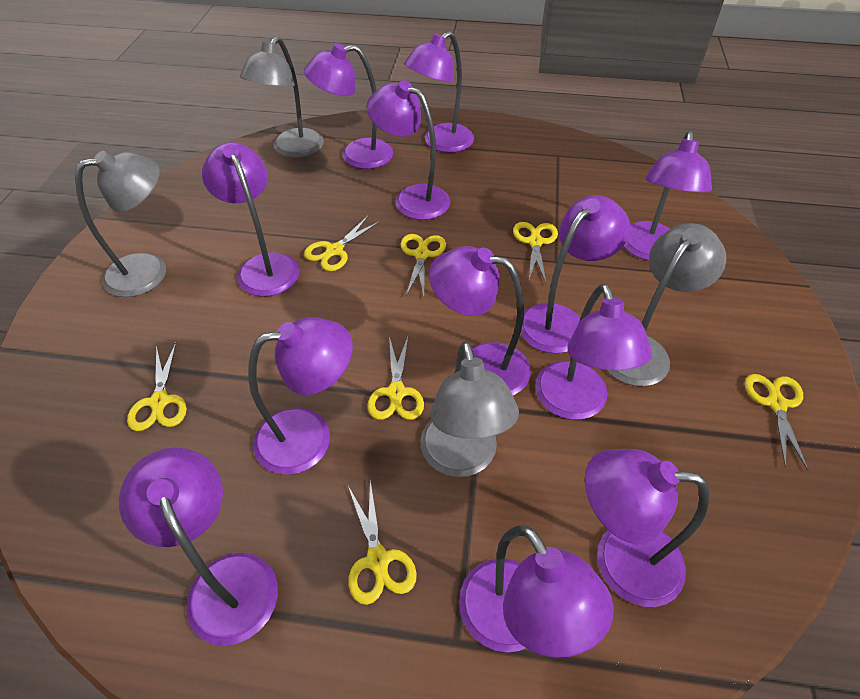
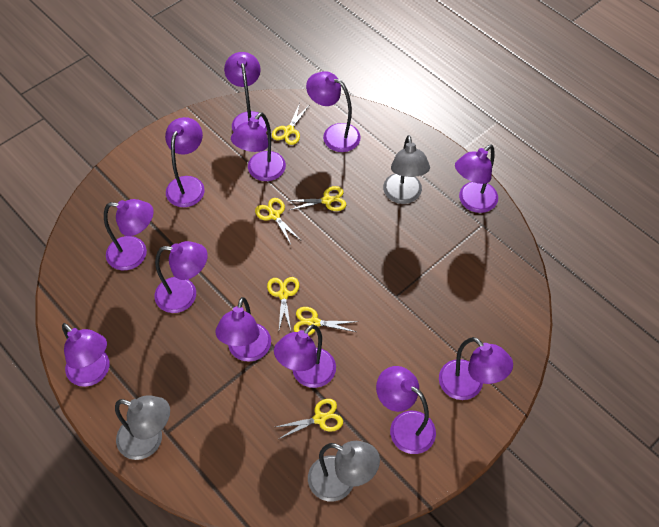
grey lamp: 4 -> 3
yellow scissors: 7 -> 6

